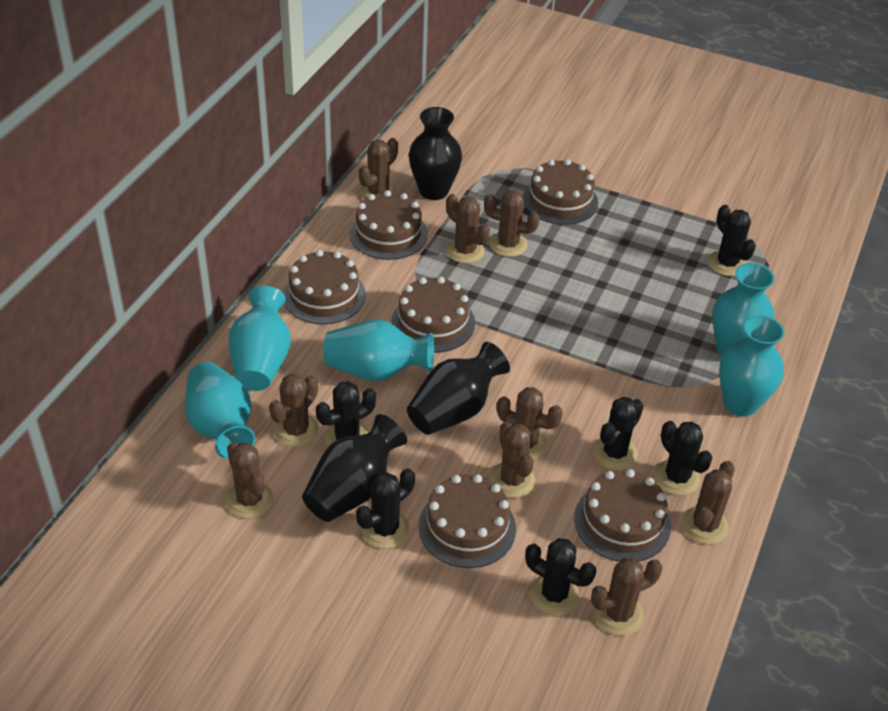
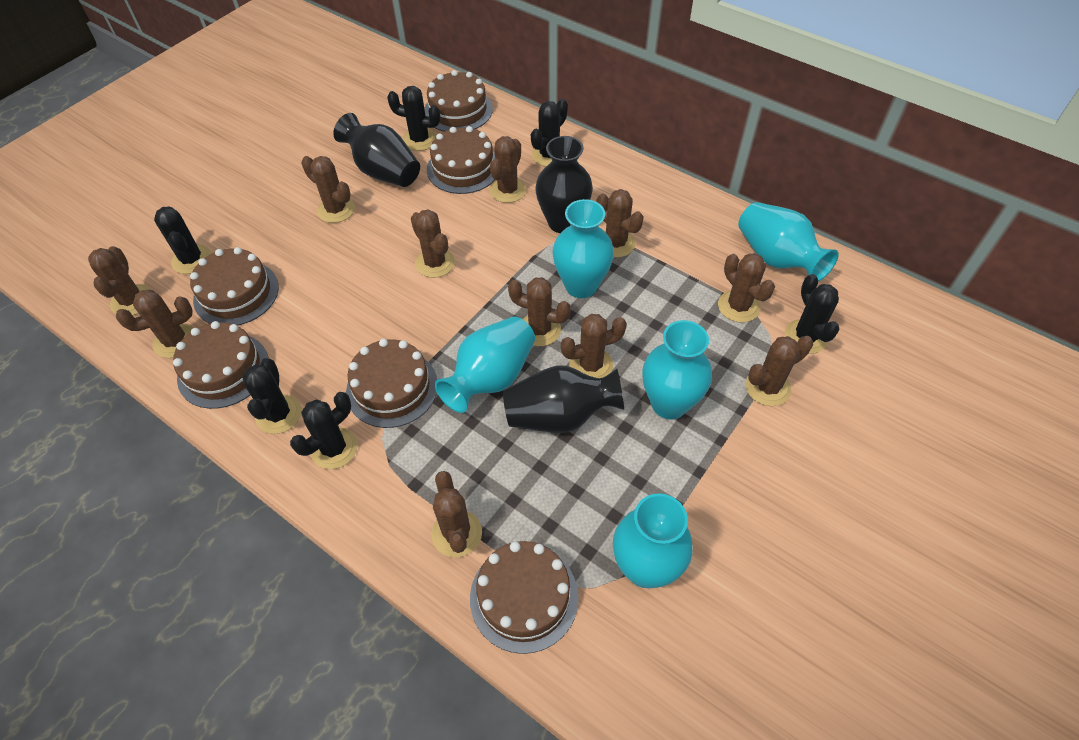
brown cactus: 9 -> 11

